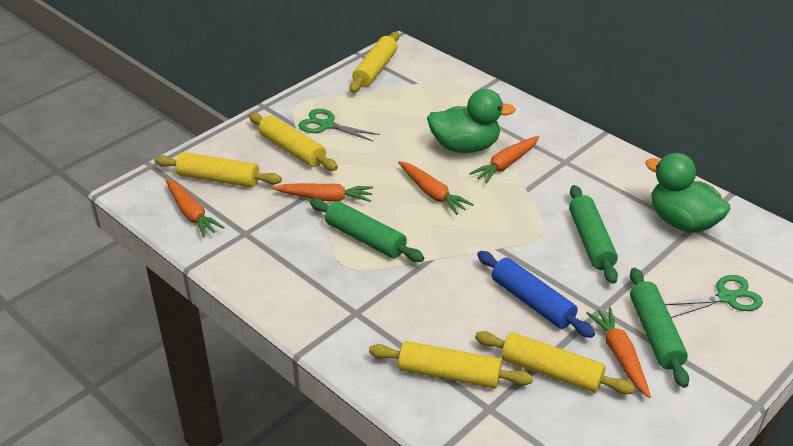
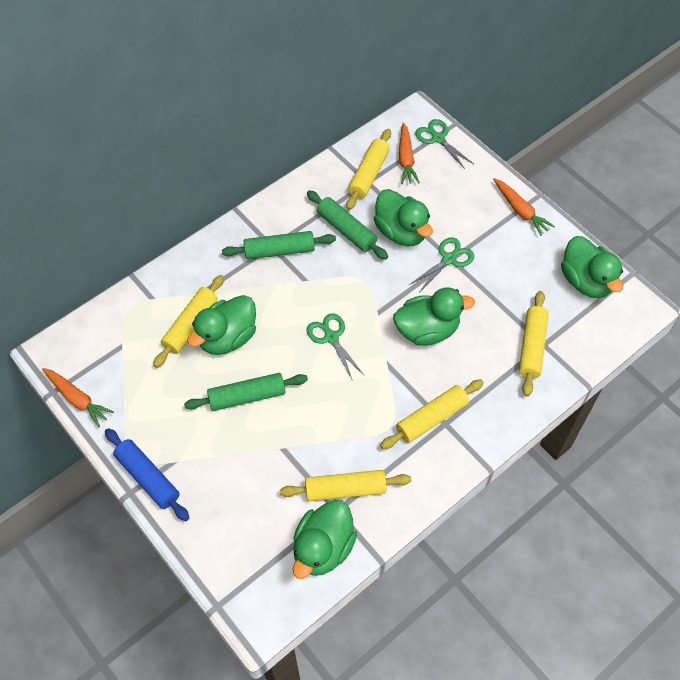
green duck: 2 -> 5
green scissors: 2 -> 3
orange carrot: 5 -> 3

